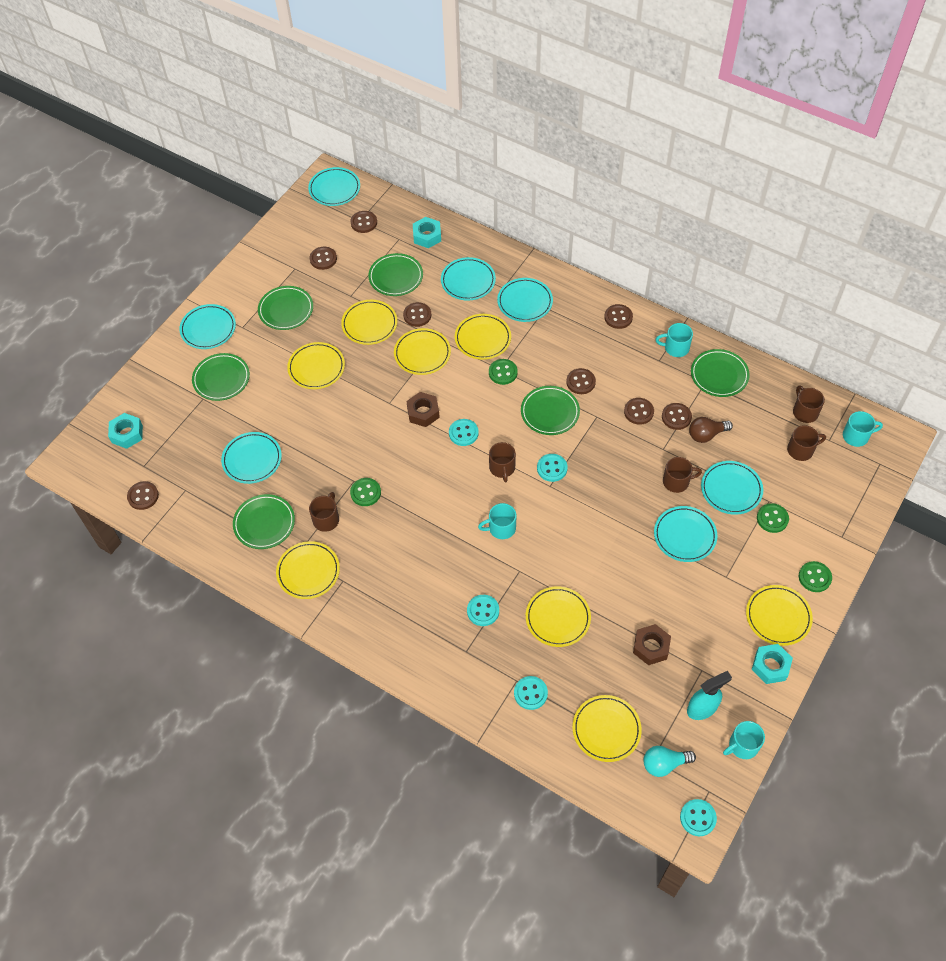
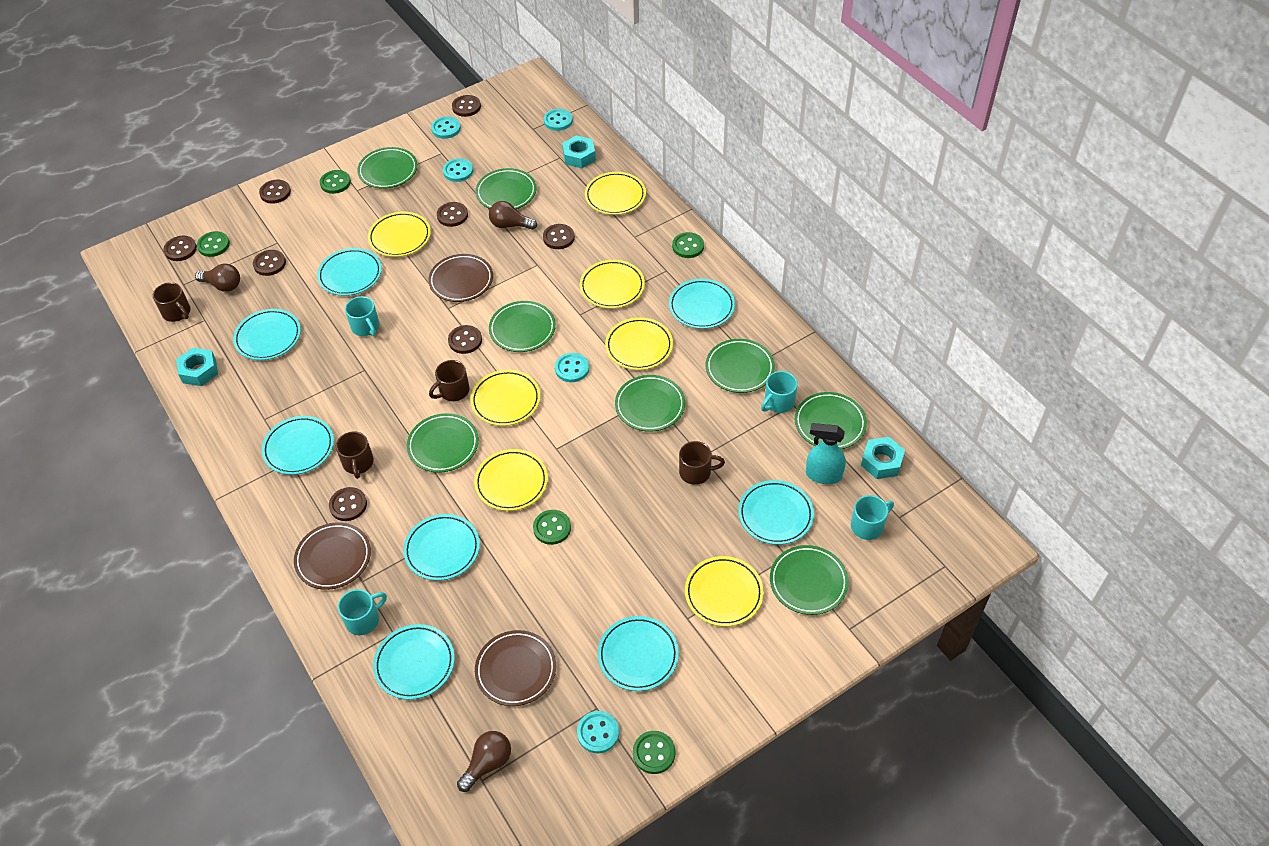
brown light bulb: 1 -> 3
brown mug: 5 -> 4
brown nut: 2 -> 0
brown plate: 0 -> 3
green button: 4 -> 5
green plate: 6 -> 8
turquoise light bulb: 1 -> 0
turquoise plate: 7 -> 8
yellow plate: 8 -> 7

